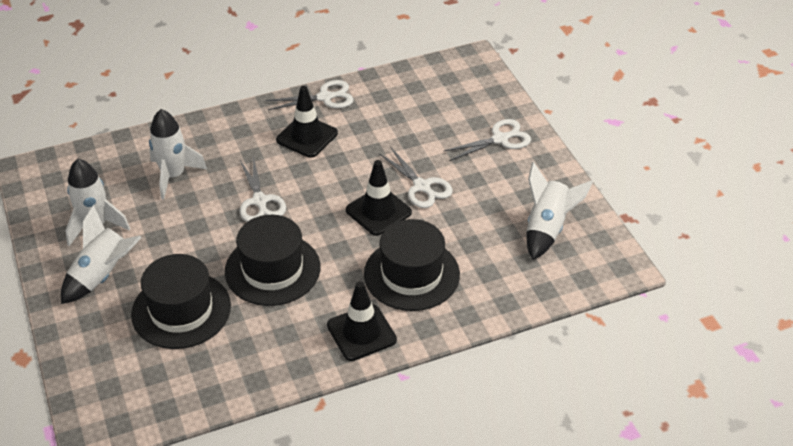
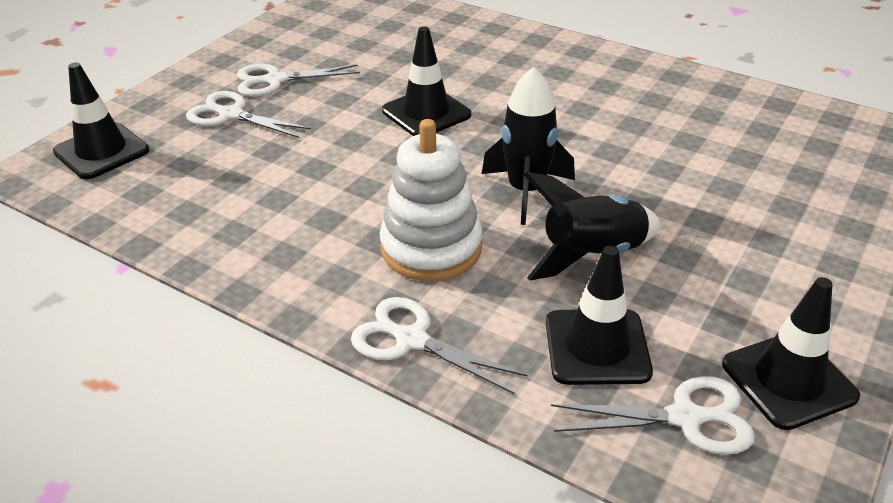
black hat: 3 -> 0
black rocket: 0 -> 2
black traffic cone: 3 -> 4
white rocket: 4 -> 0
white stacking toy: 0 -> 1

